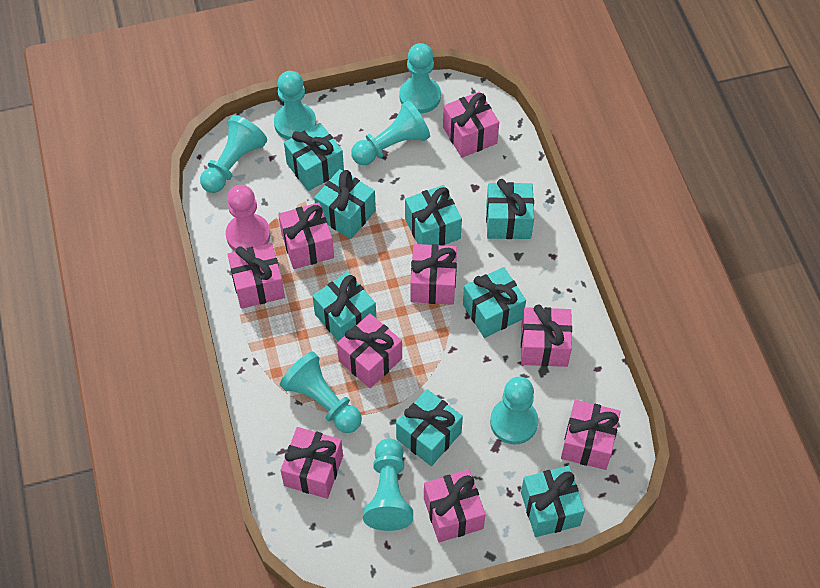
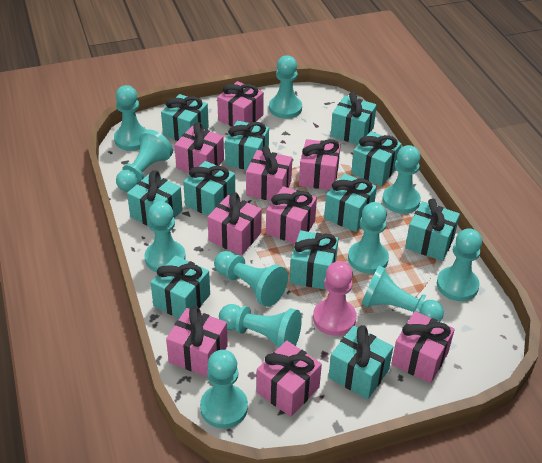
turquoise gift: 8 -> 11
turquoise pawn: 7 -> 11

